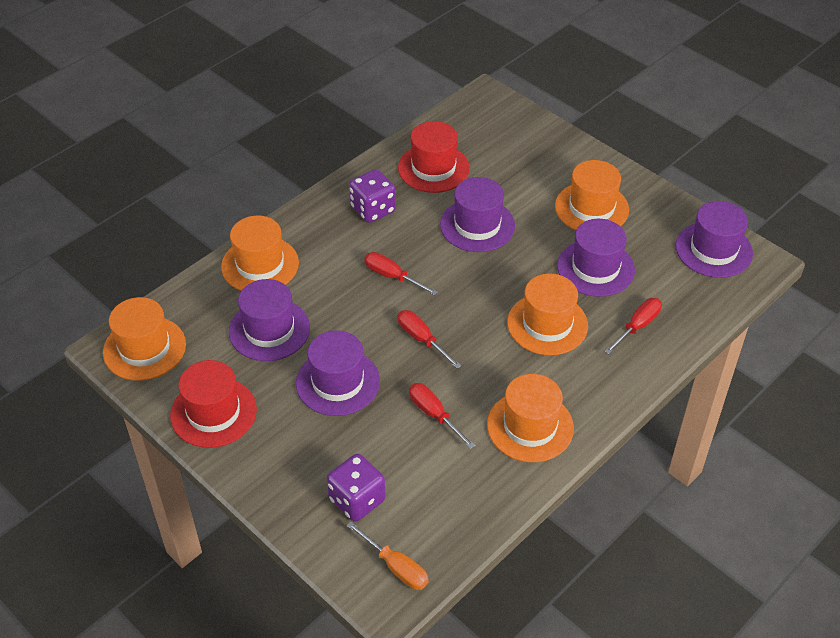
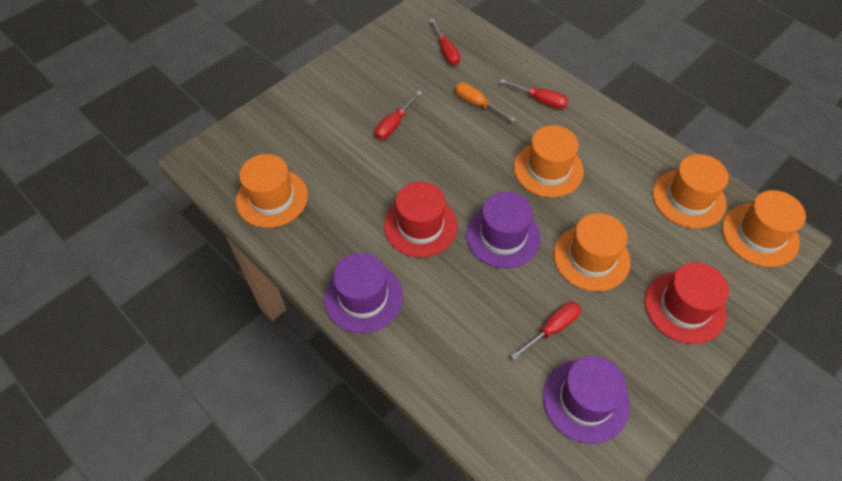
purple dice: 2 -> 0
purple hat: 5 -> 3

